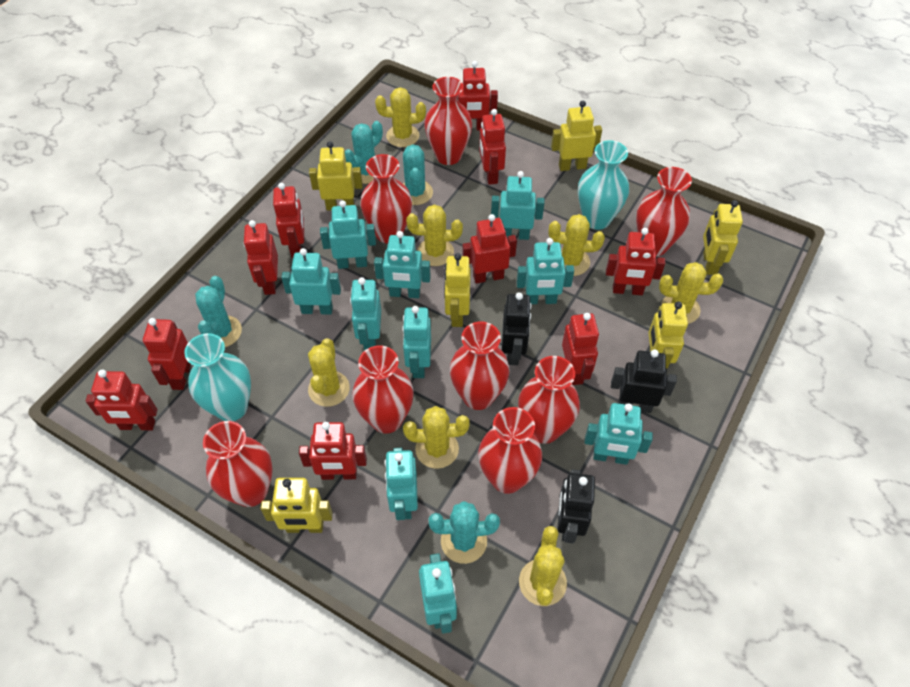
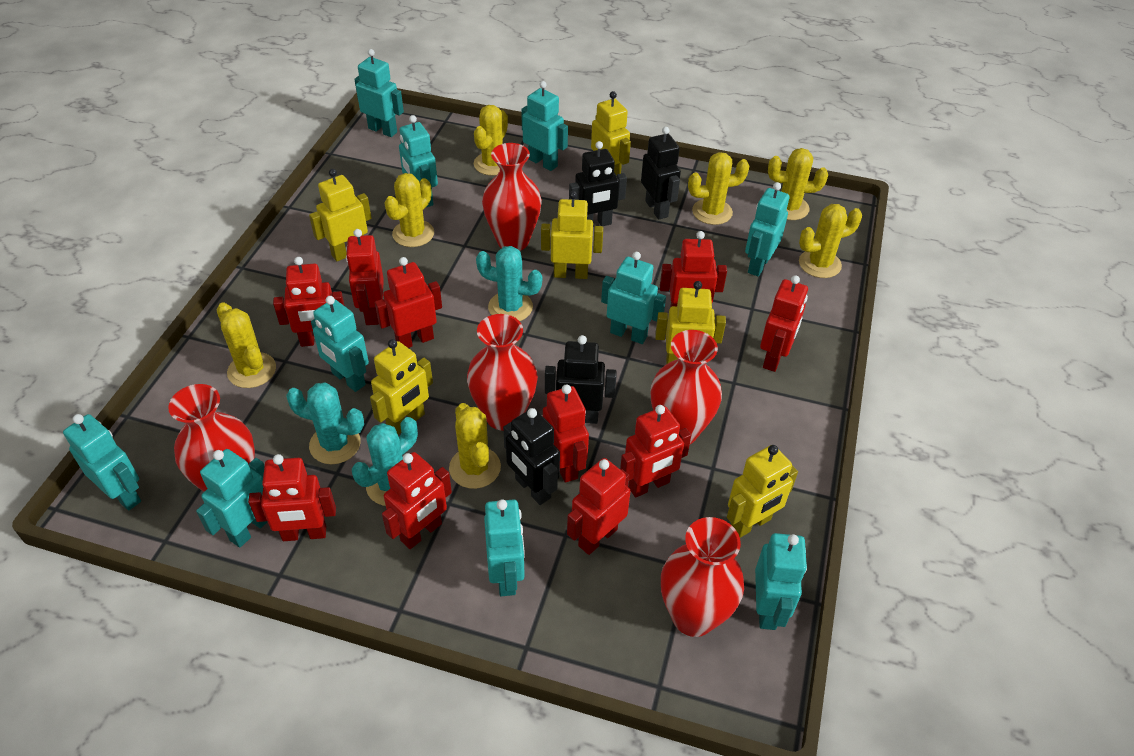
black robot: 3 -> 4
red vase: 8 -> 5
turquoise cactus: 4 -> 3
turquoise vase: 2 -> 0

